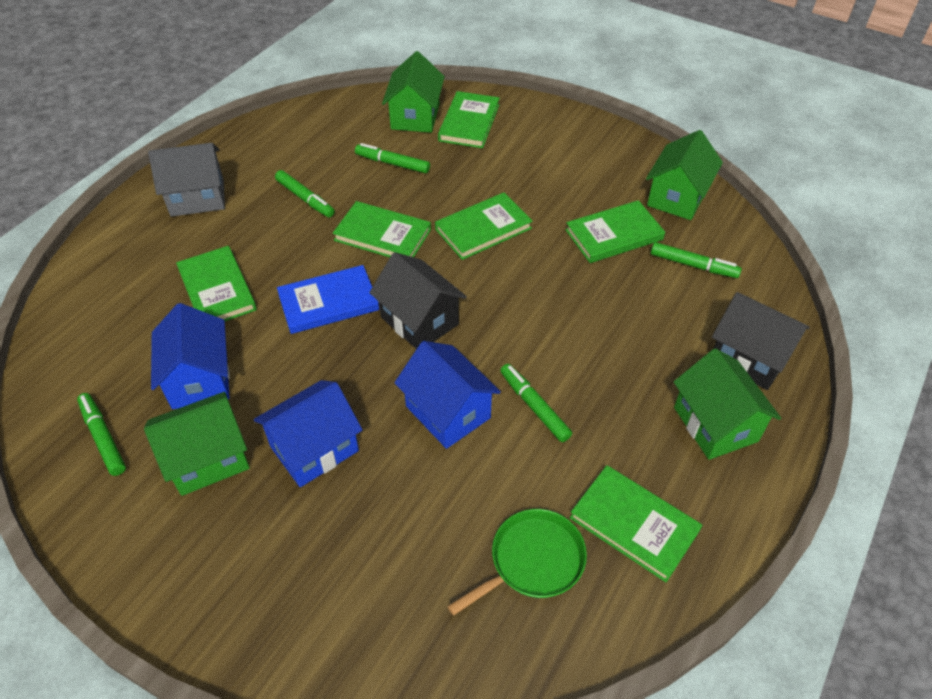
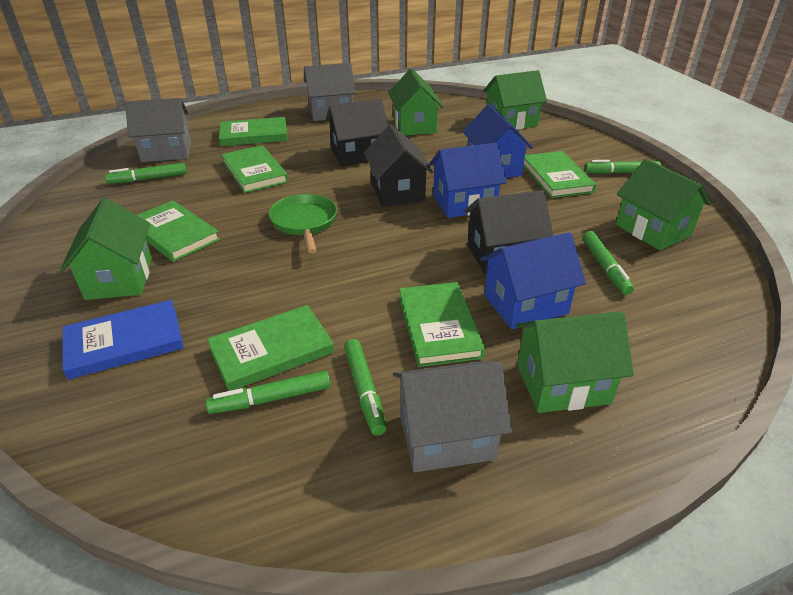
black house: 2 -> 3
green house: 4 -> 5
grey house: 1 -> 3

